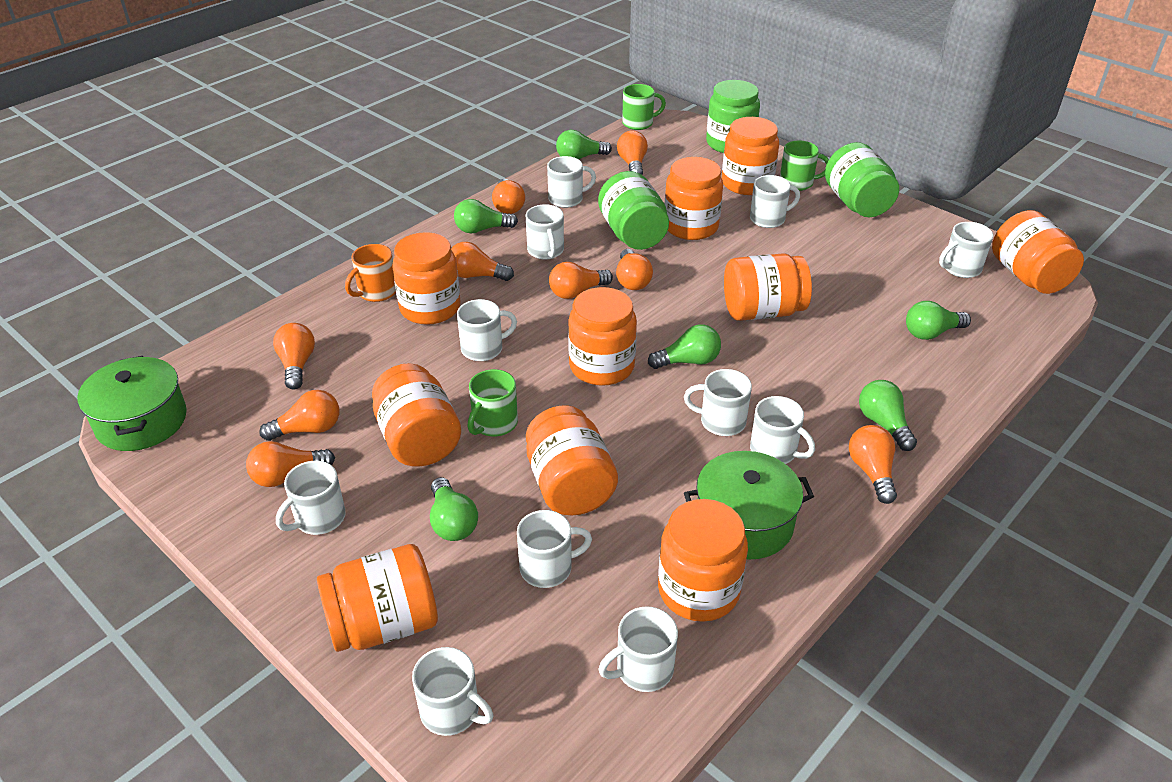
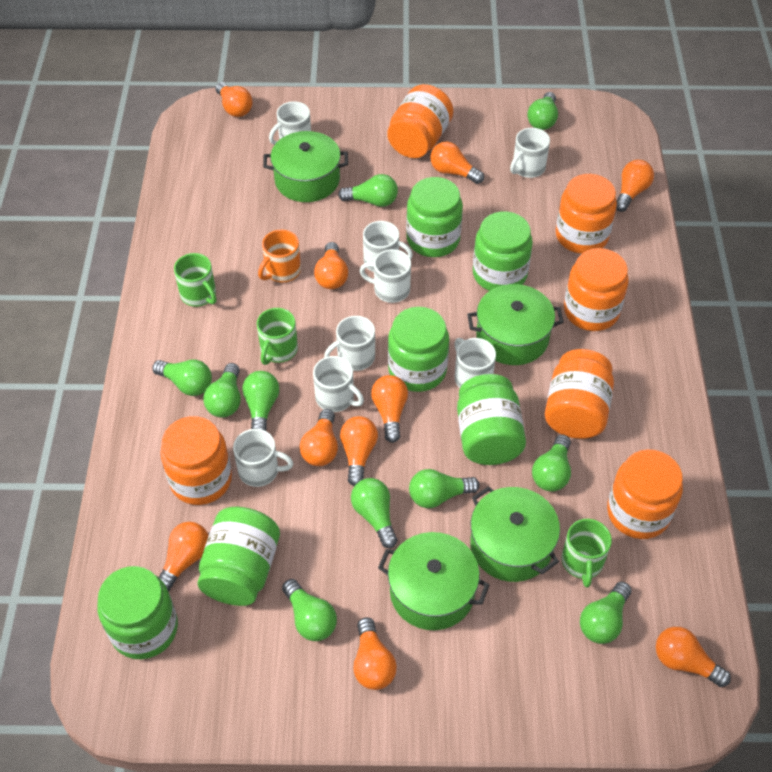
green jar: 3 -> 6
green light bulb: 6 -> 10
green pot: 2 -> 4
orange jar: 10 -> 6
orange light bulb: 9 -> 10
white mug: 11 -> 8

